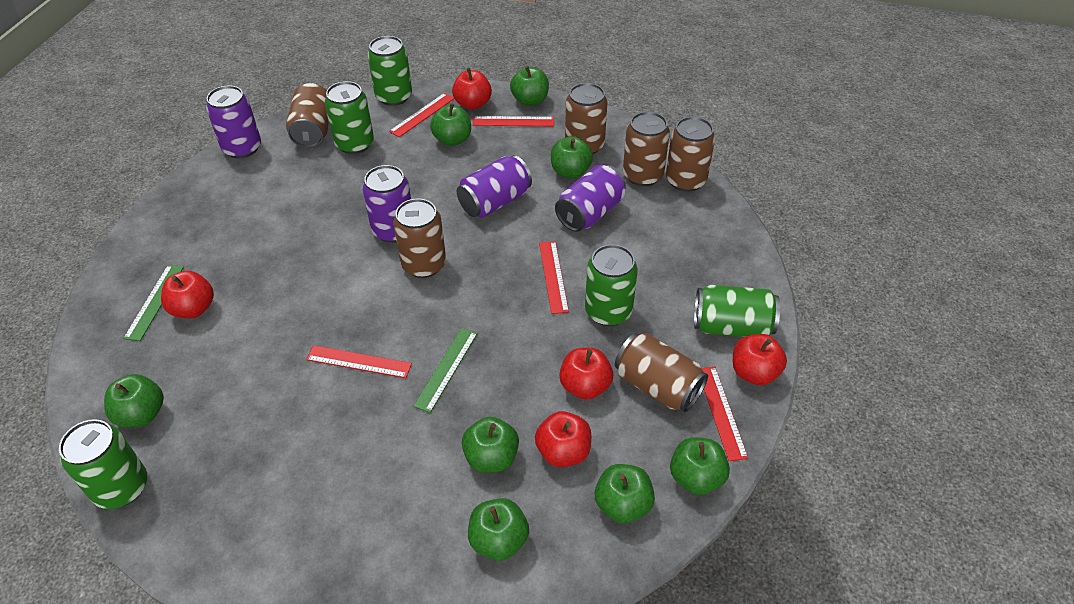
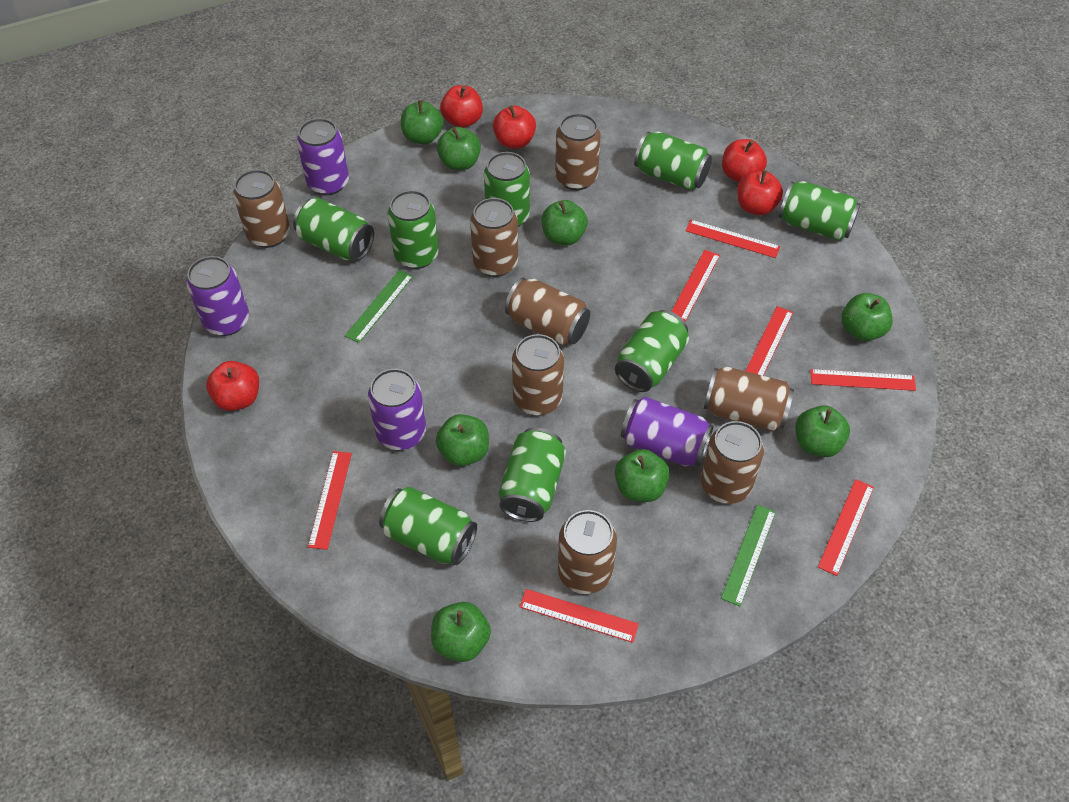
brown can: 6 -> 8
green can: 5 -> 8
red ruler: 5 -> 7

